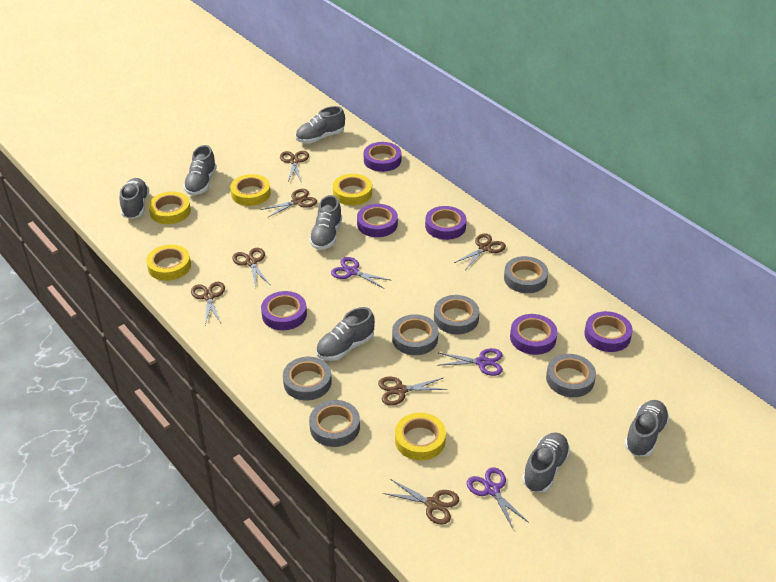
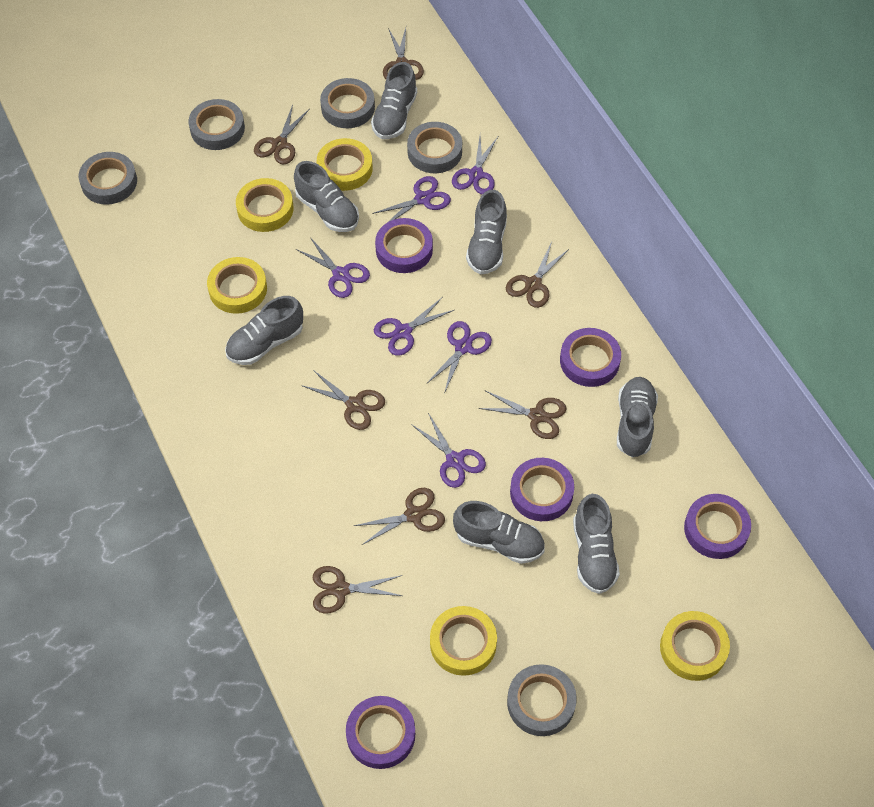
grey tape: 6 -> 5
purple scissors: 3 -> 6
purple tape: 6 -> 5

